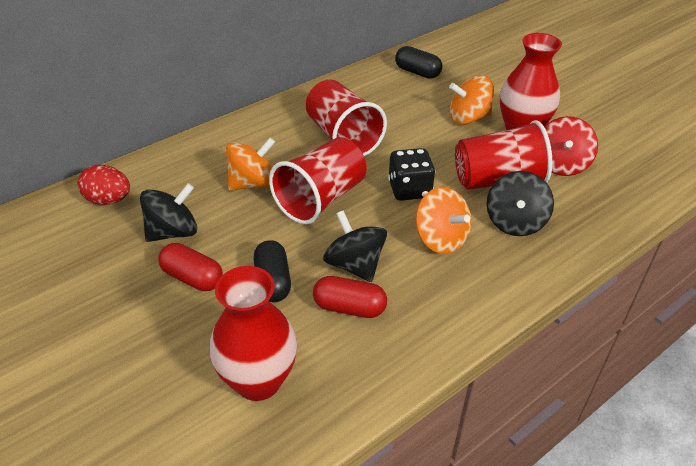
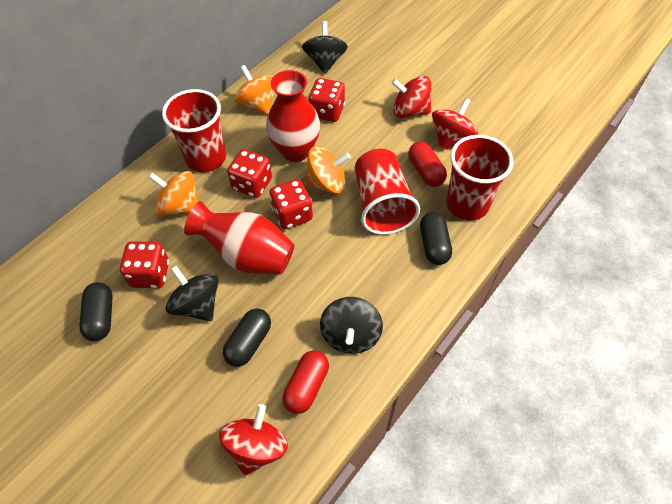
black capsule: 2 -> 3
black dice: 1 -> 0
red dice: 0 -> 4
red egg: 1 -> 0
red spinning top: 1 -> 3

